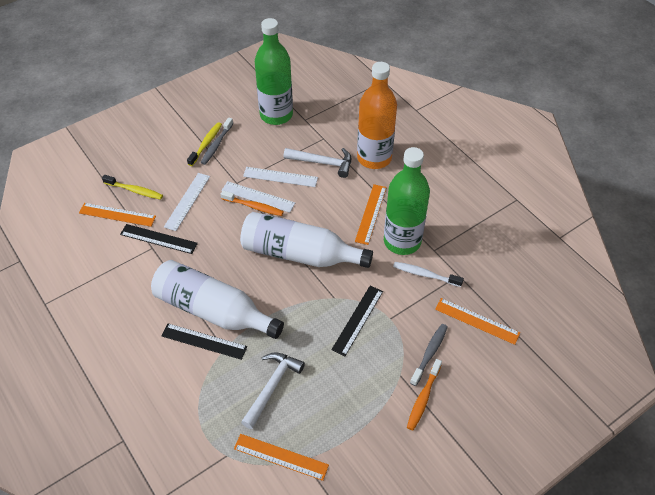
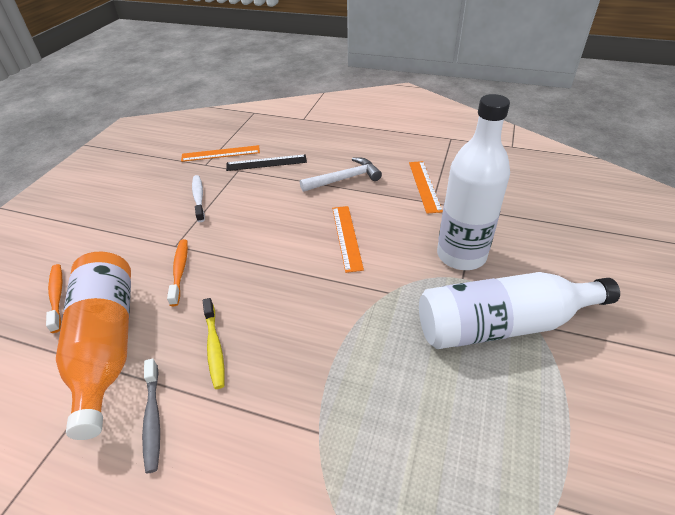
black ruler: 3 -> 1
green bottle: 2 -> 0
grey toothbrush: 2 -> 1
orange ruler: 4 -> 3
white hammer: 2 -> 1
white ruler: 3 -> 0
yellow toothbrush: 2 -> 1

